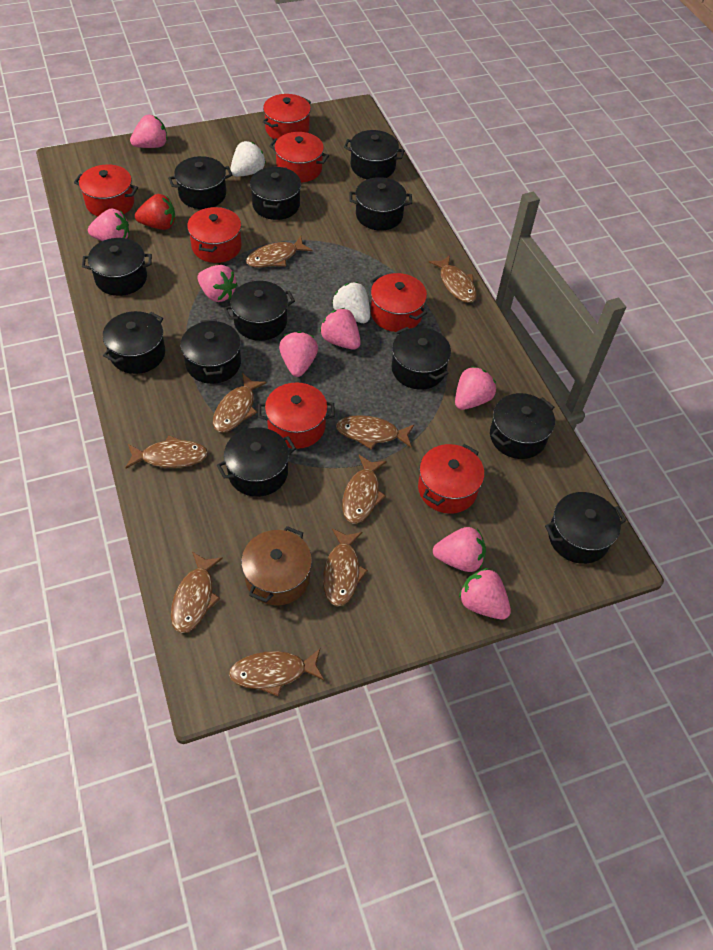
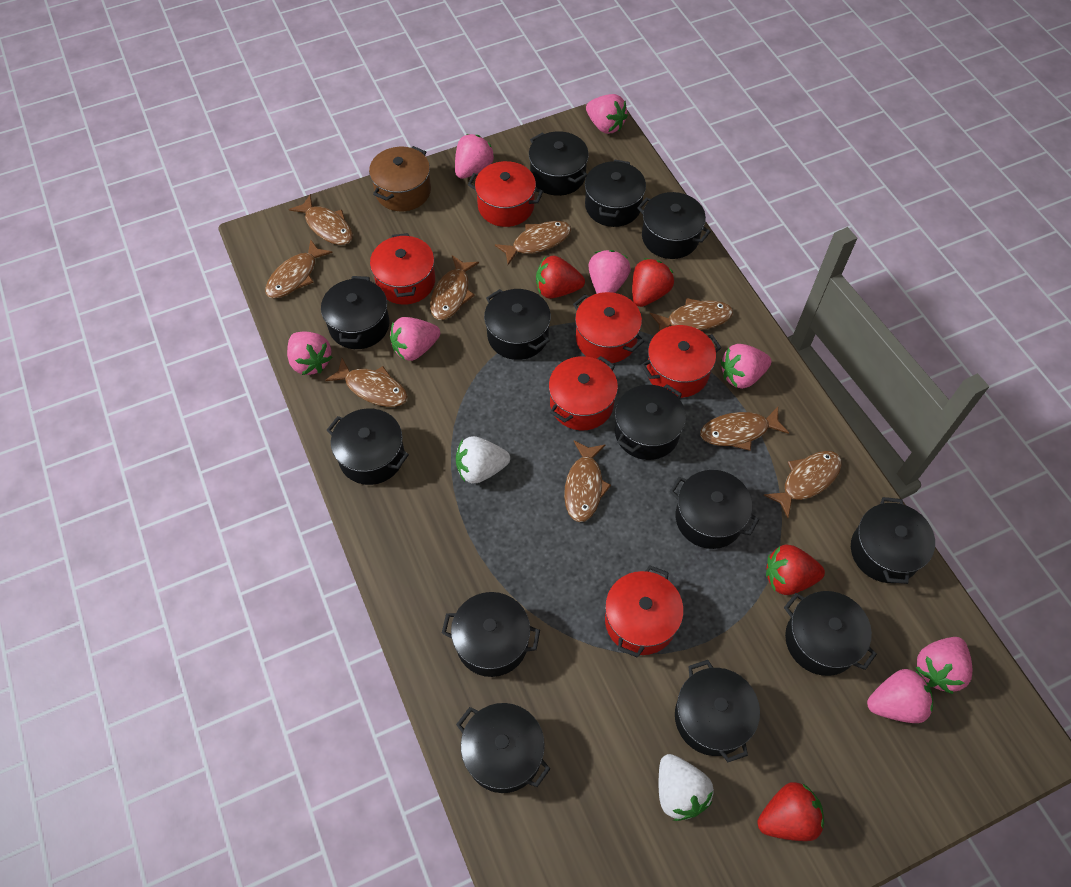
black pot: 12 -> 13
red pot: 7 -> 6
red strawberry: 1 -> 4

